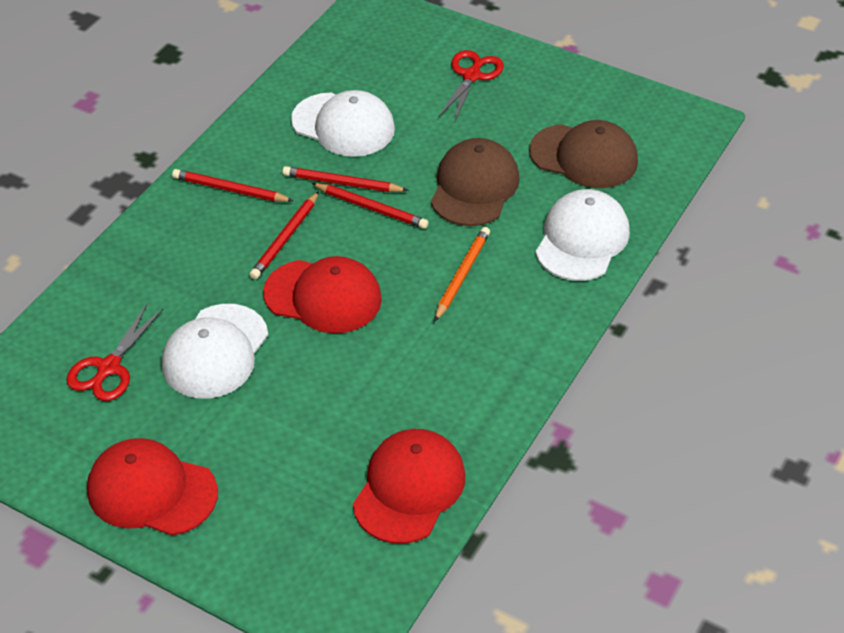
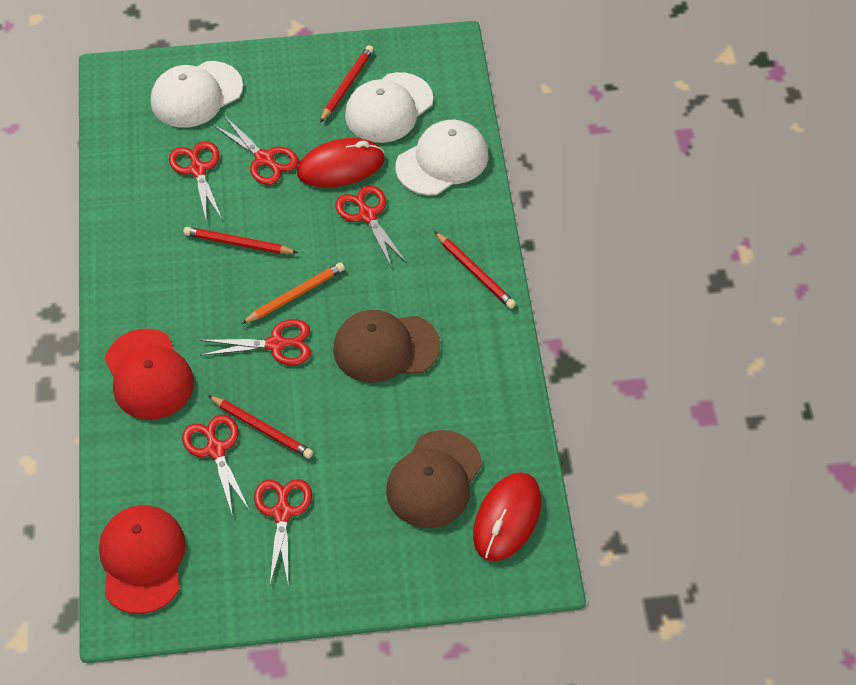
red cap: 3 -> 2
red mouse: 0 -> 2
red scissors: 2 -> 6

